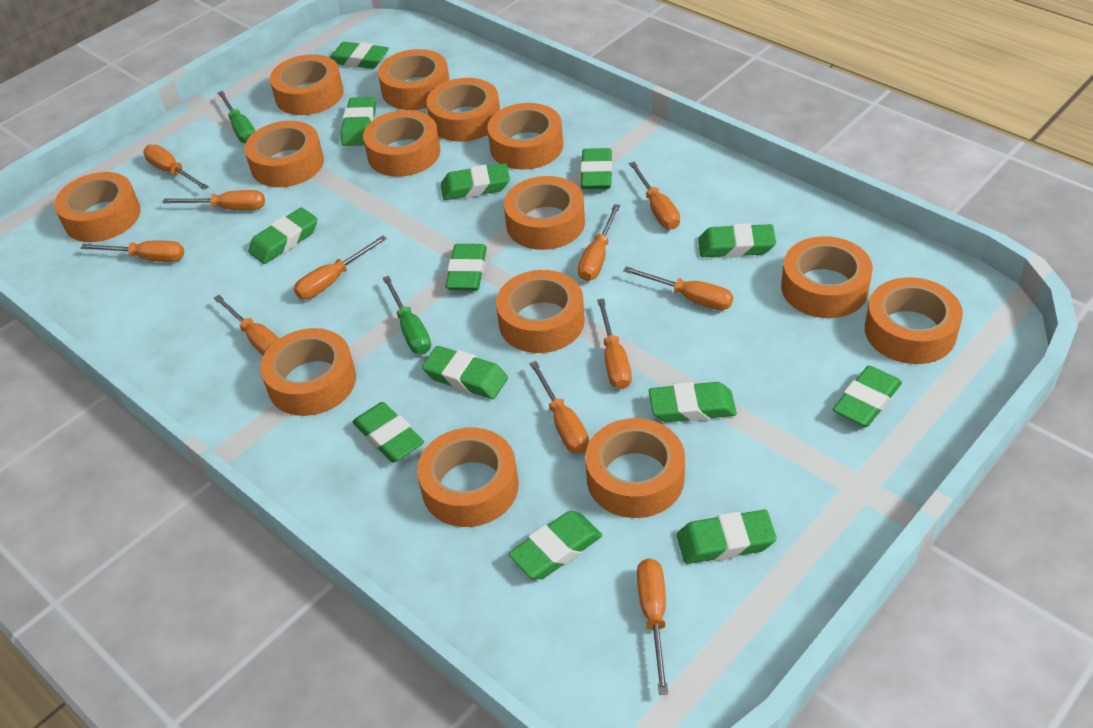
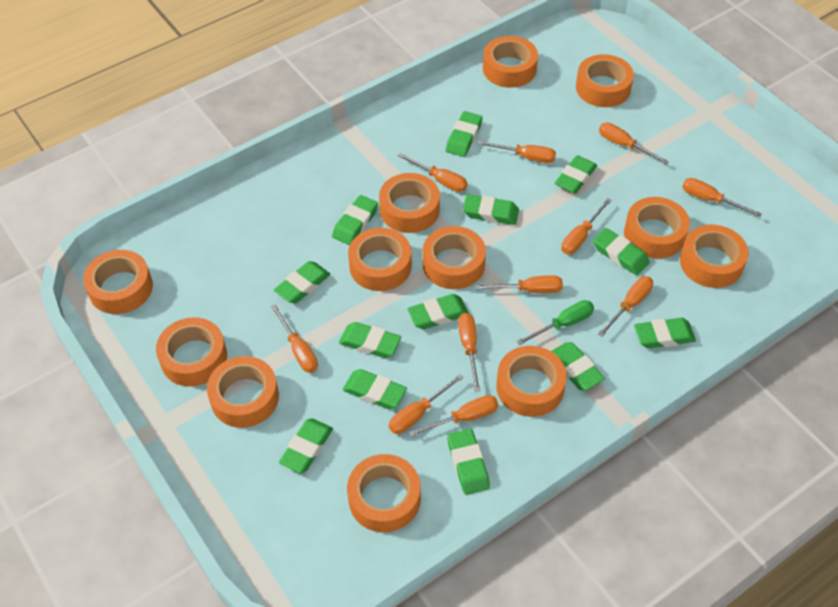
green screwdriver: 2 -> 1
orange tape: 14 -> 12

